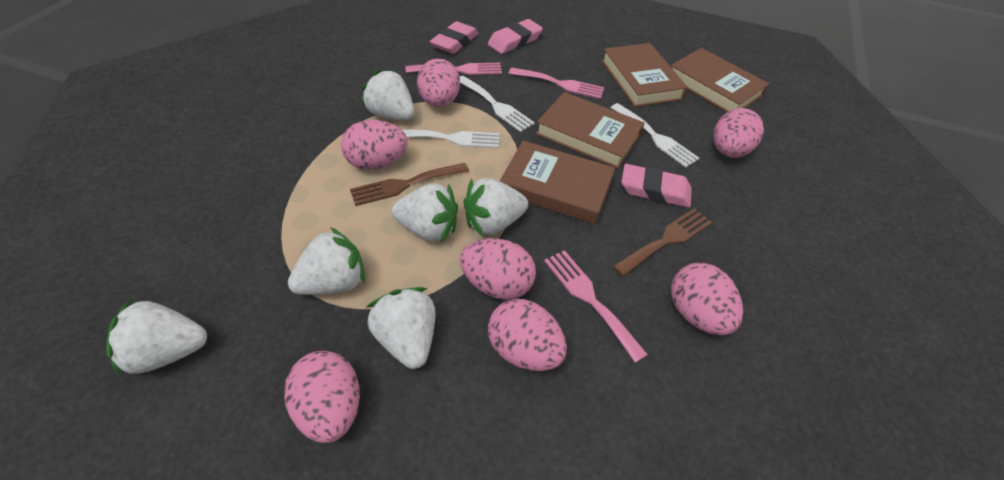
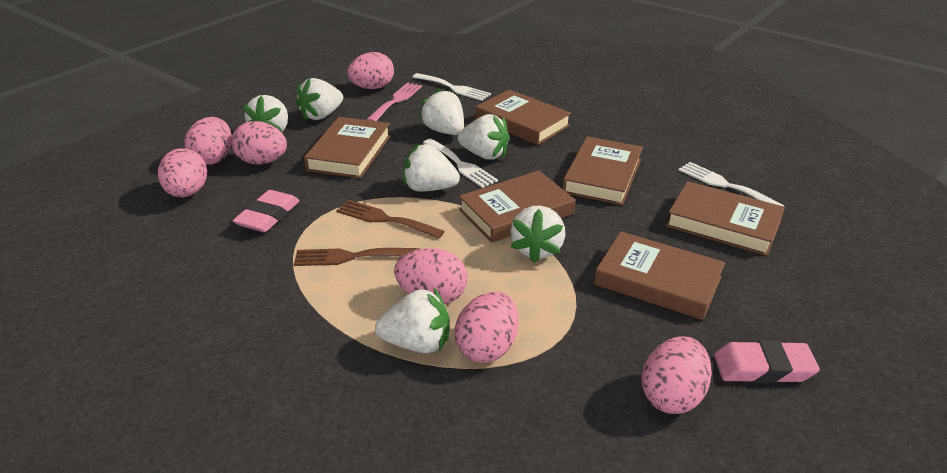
brown book: 4 -> 6
pink eraser: 3 -> 2
pink fork: 3 -> 1
white strawberry: 6 -> 7

